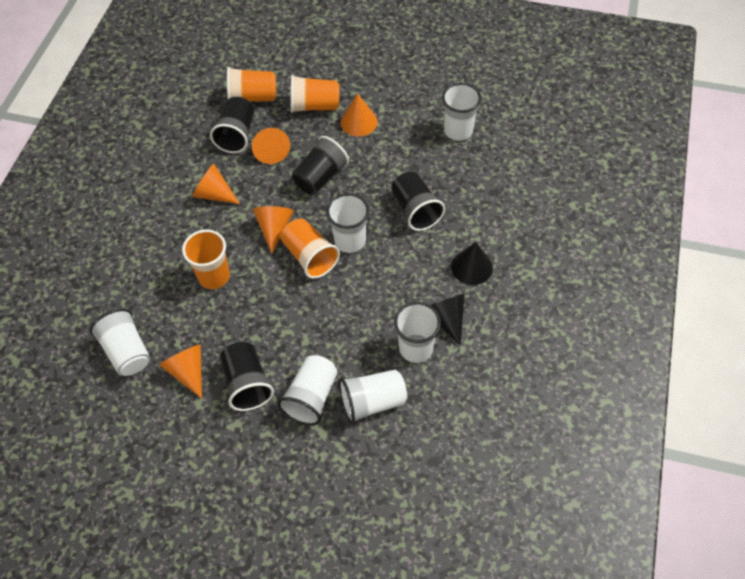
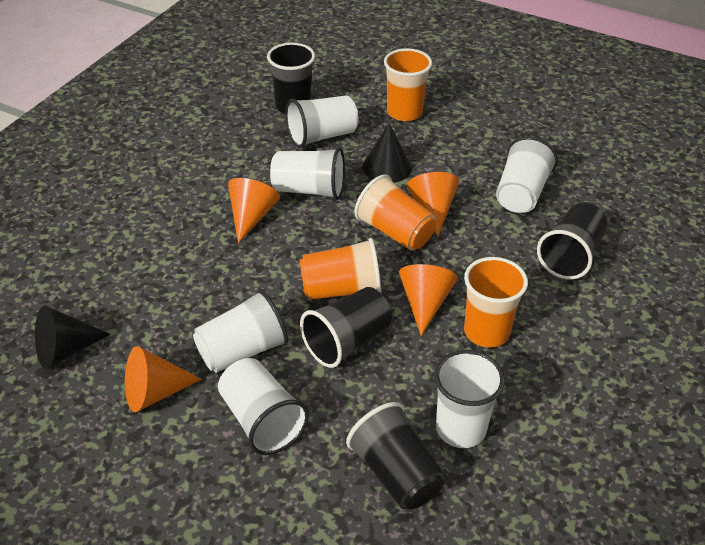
orange cone: 5 -> 4

